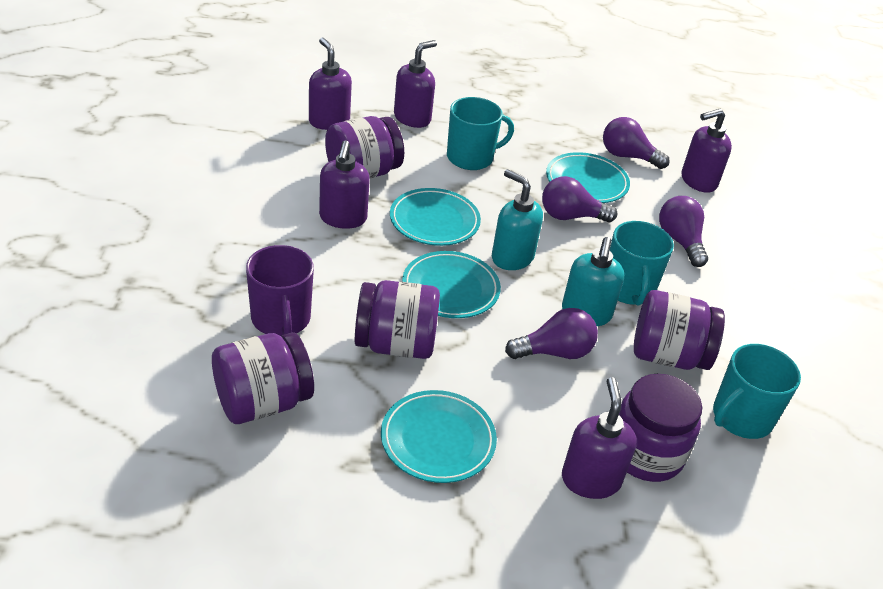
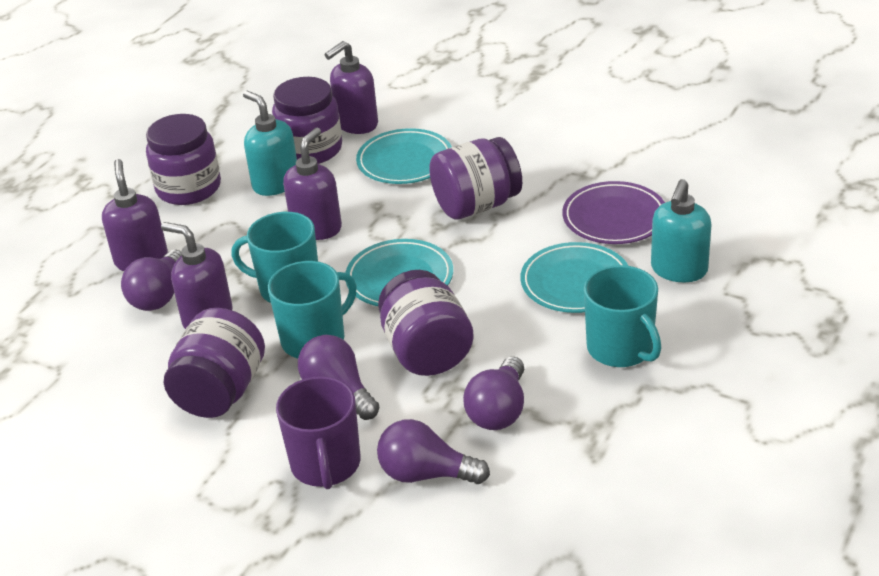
purple plate: 0 -> 1
purple soap dispenser: 5 -> 4
turquoise plate: 4 -> 3

